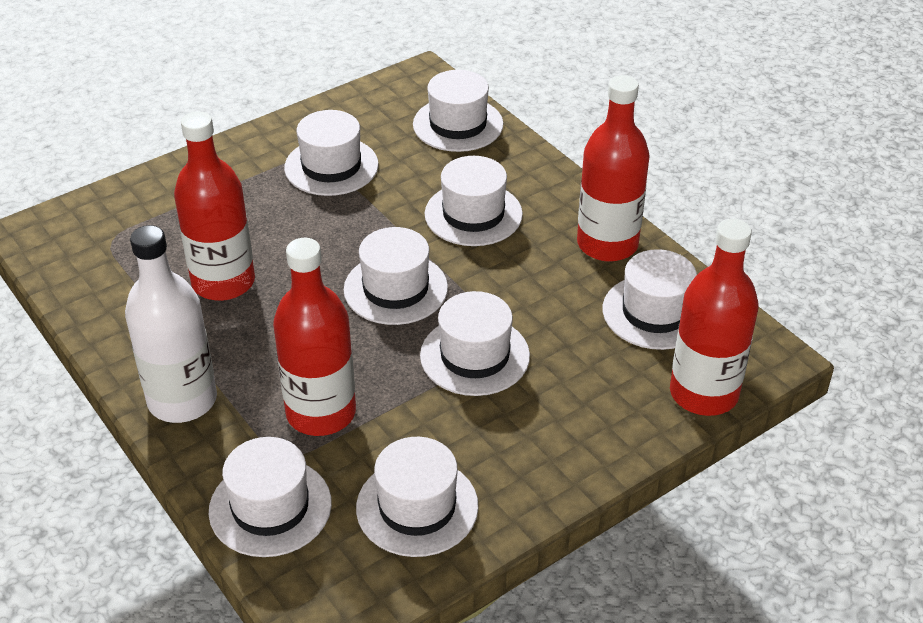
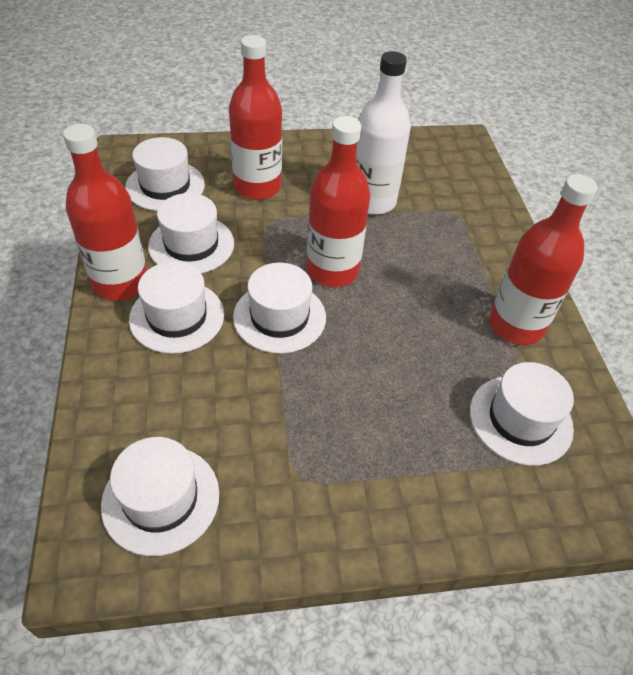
white hat: 8 -> 6

